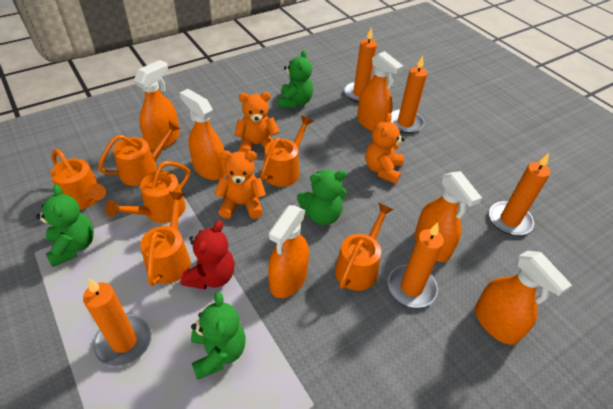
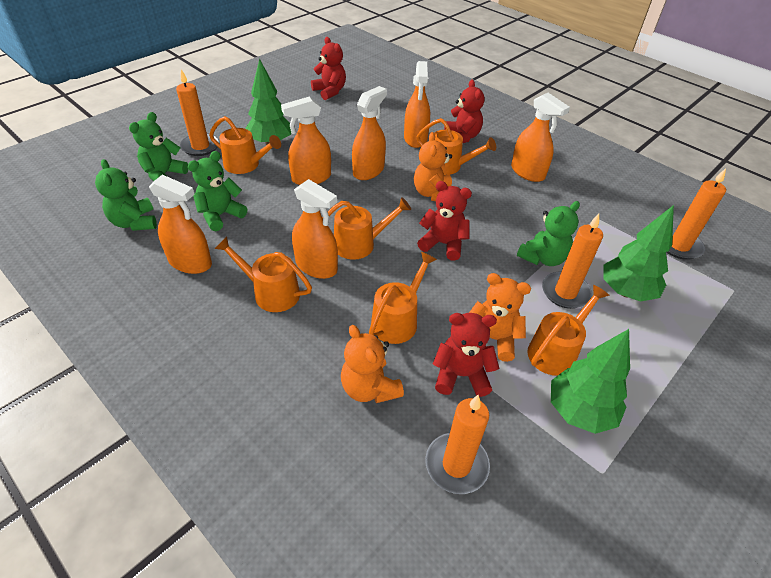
green tree: 0 -> 3
orange candle: 5 -> 4
red teddy bear: 1 -> 4

